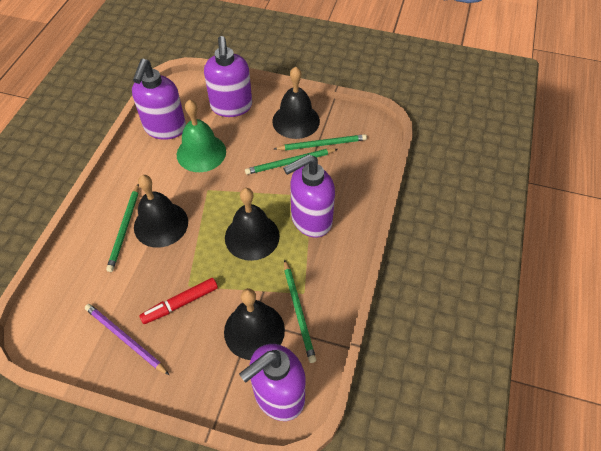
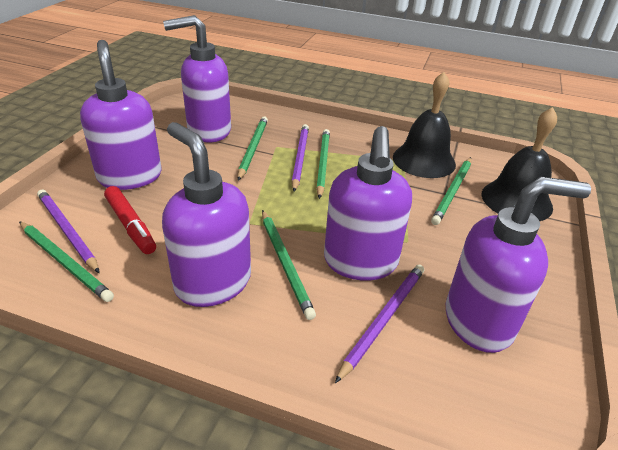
black bell: 4 -> 2
green bell: 1 -> 0
green pencil: 4 -> 5
purple pencil: 1 -> 3
purple soap dispenser: 4 -> 5

